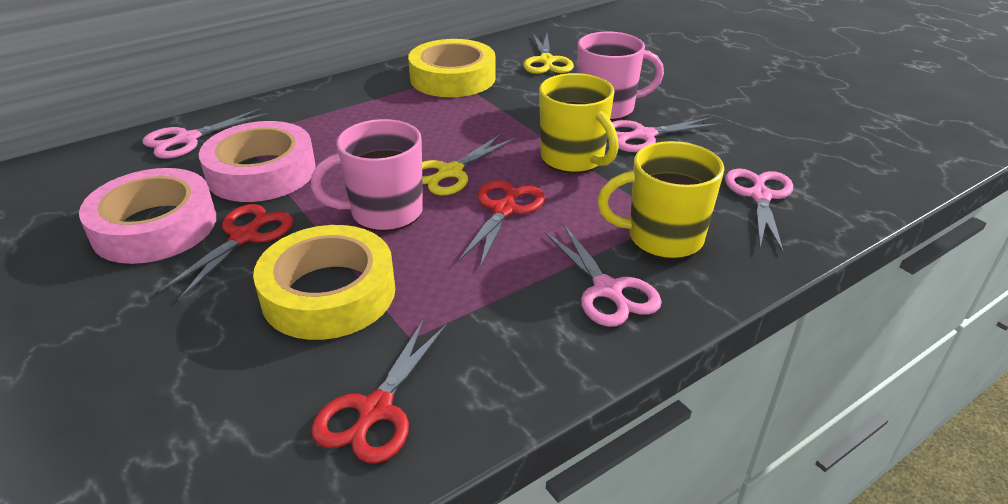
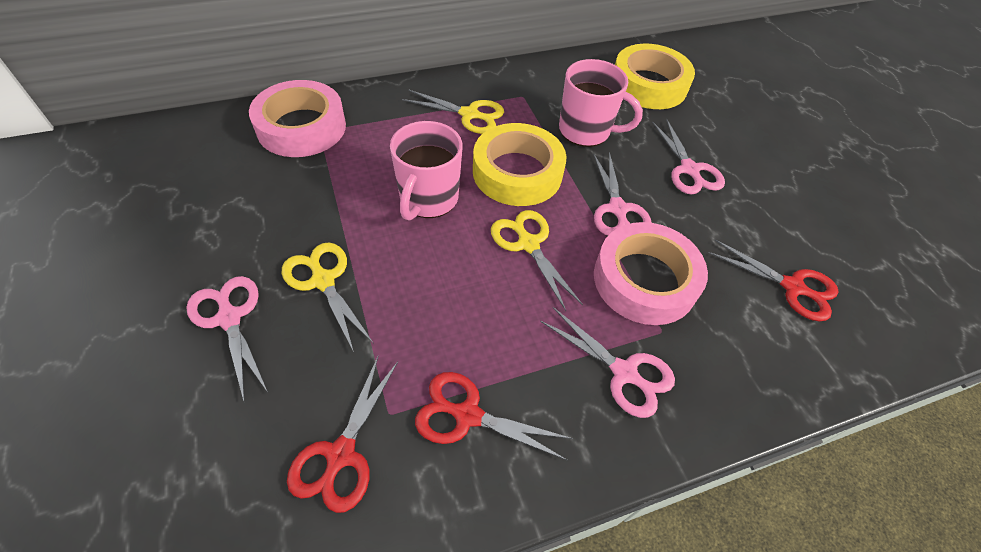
yellow mug: 2 -> 0
yellow scissors: 2 -> 3

